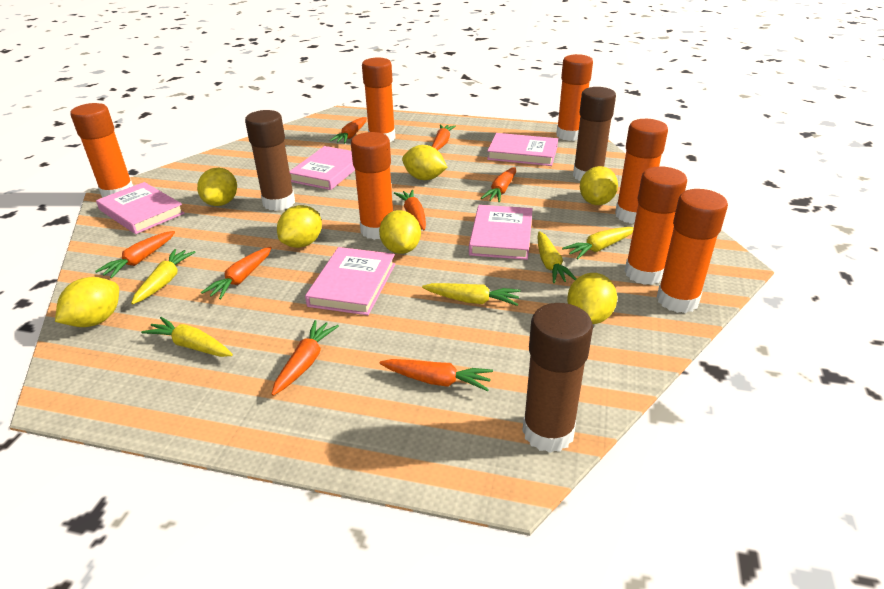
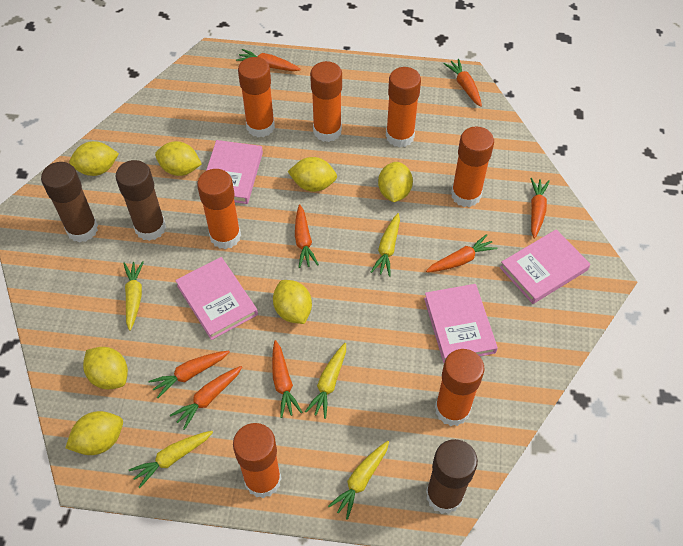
pink book: 5 -> 4

